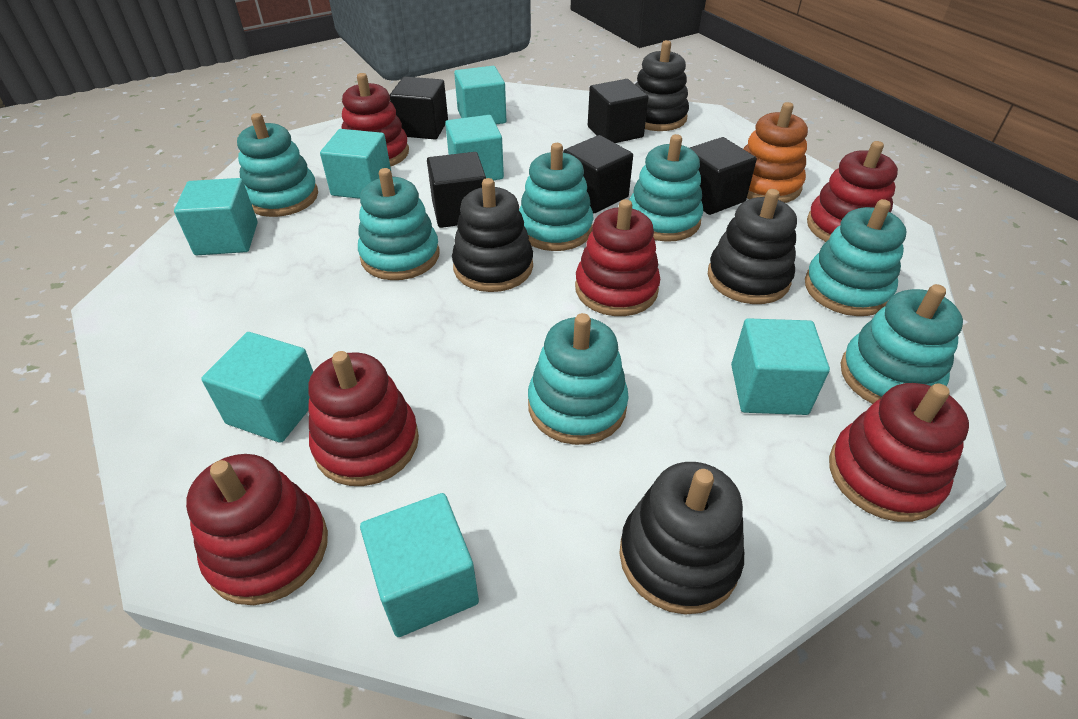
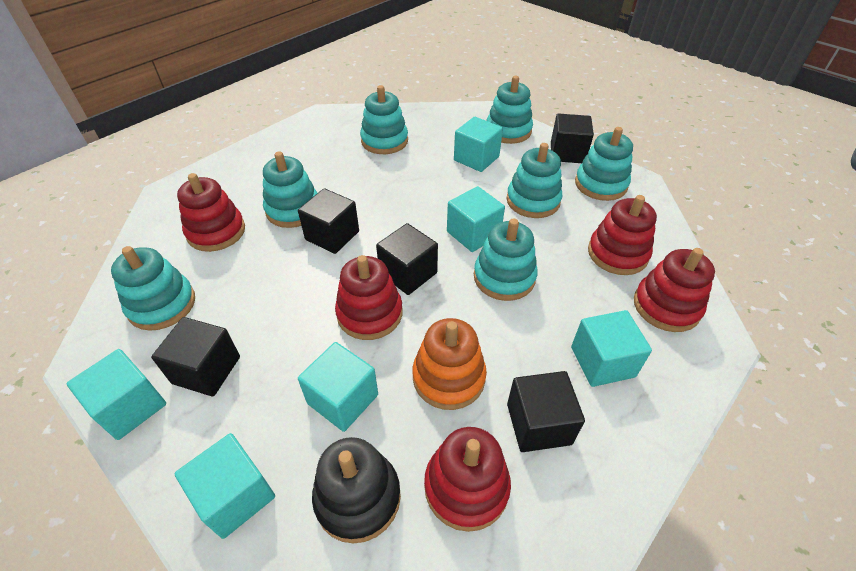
black stacking toy: 4 -> 1
red stacking toy: 6 -> 5
turquoise cube: 7 -> 6

